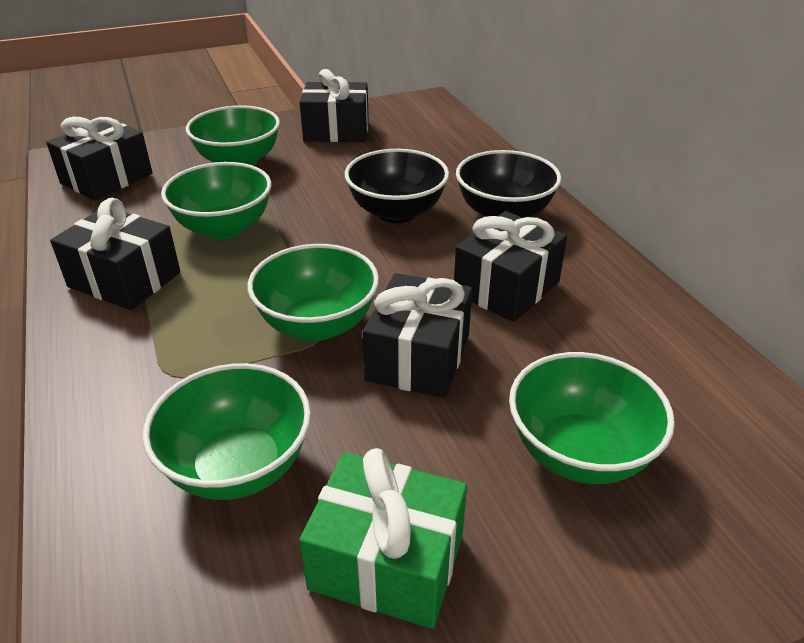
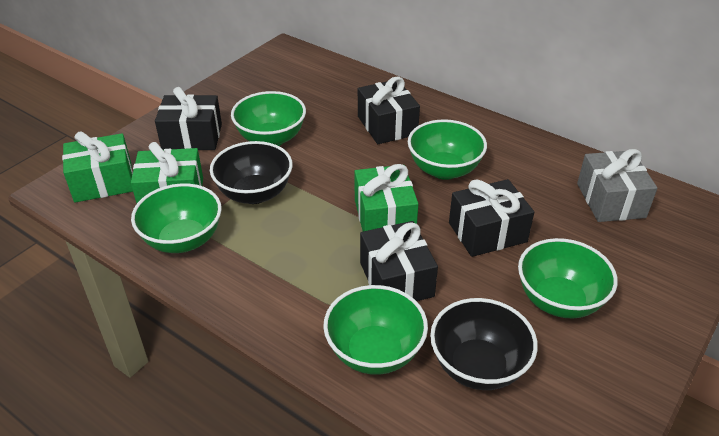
black gift: 5 -> 4
green gift: 1 -> 3
grey gift: 0 -> 1

